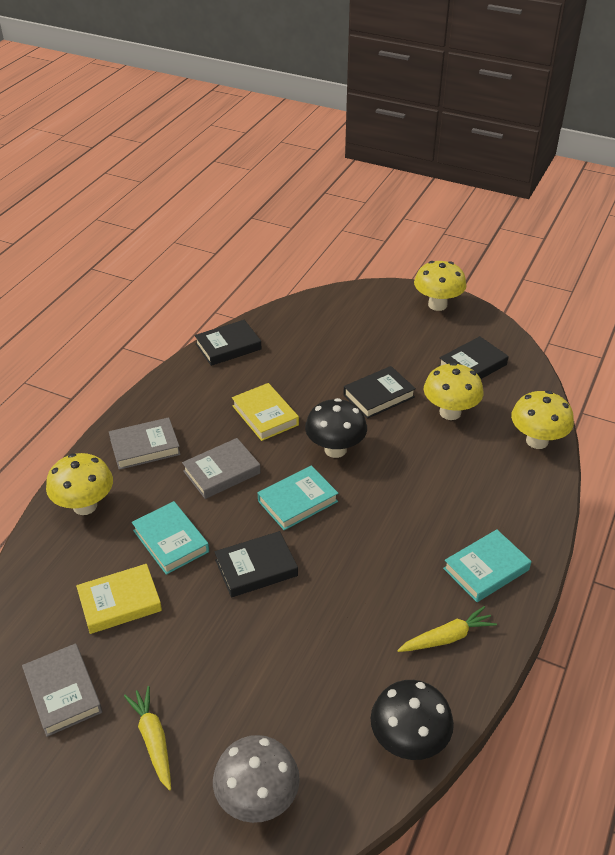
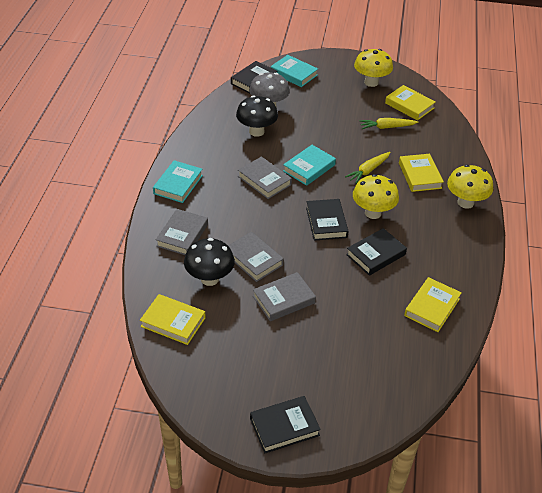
grey book: 3 -> 4
yellow book: 2 -> 4
yellow mushroom: 4 -> 3

